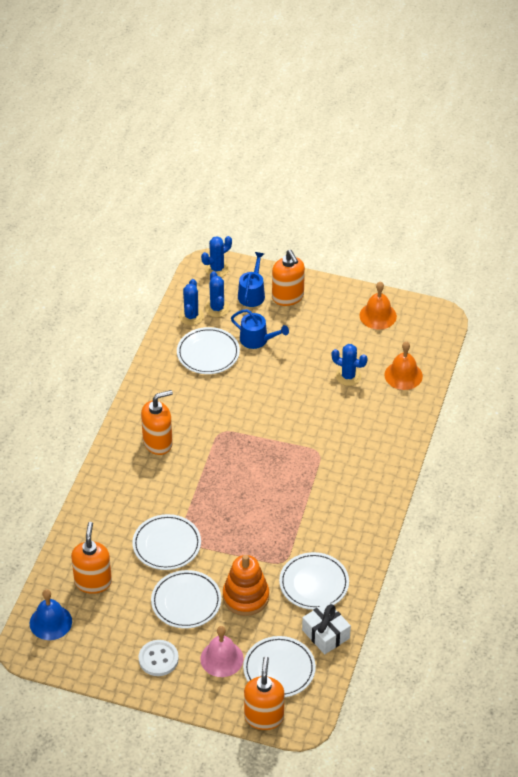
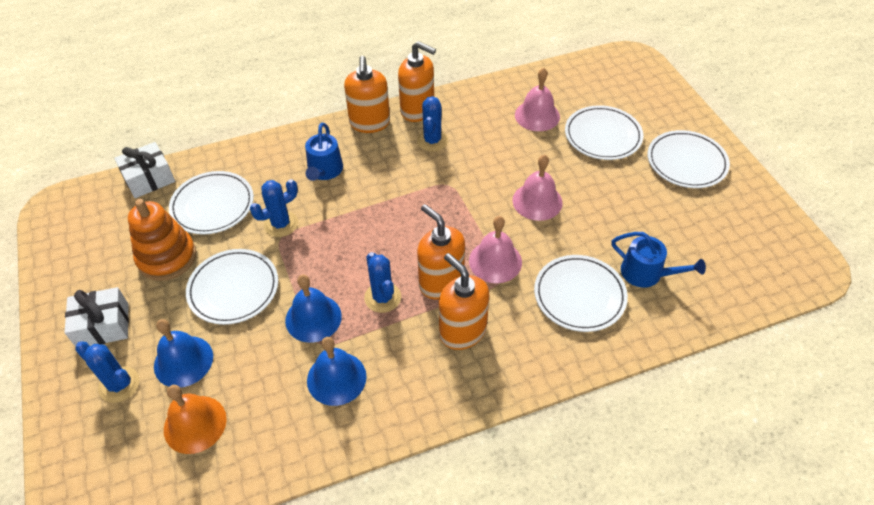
blue bell: 1 -> 3
orange bell: 2 -> 1
pink bell: 1 -> 3
white button: 1 -> 0
white gift: 1 -> 2

